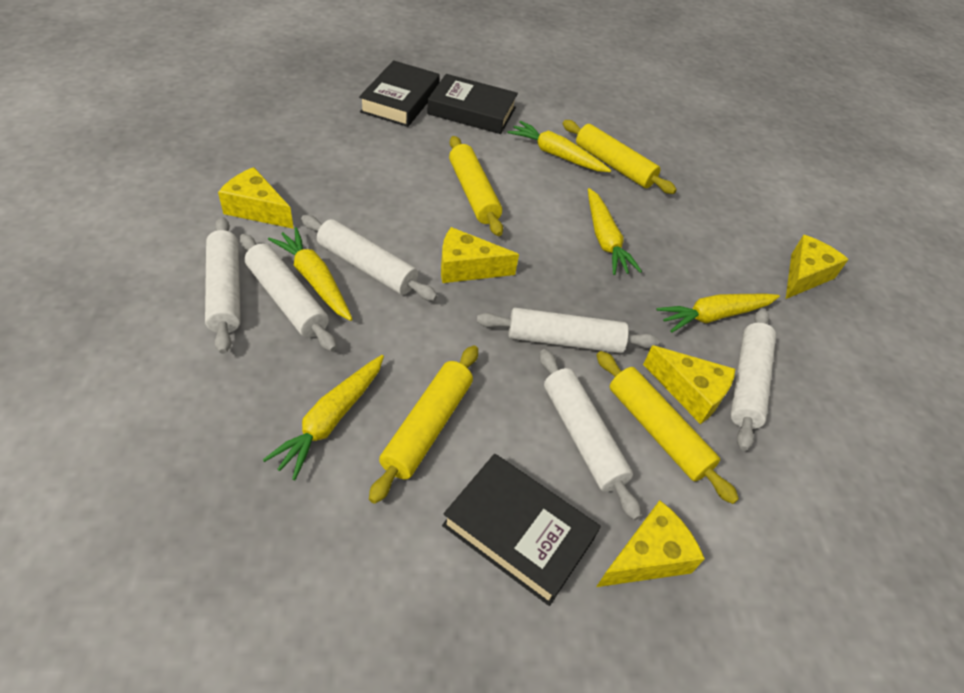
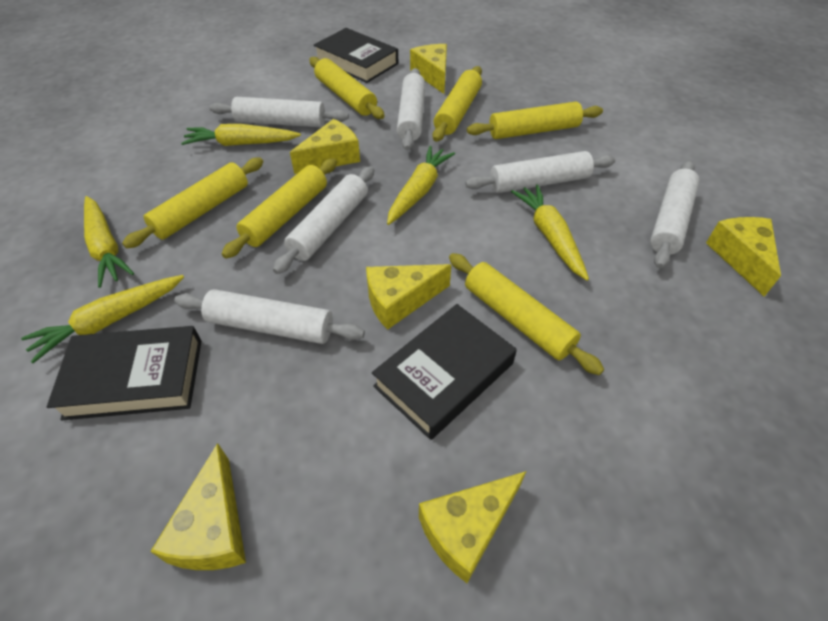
yellow cheese: 5 -> 6
yellow rolling pin: 4 -> 6

